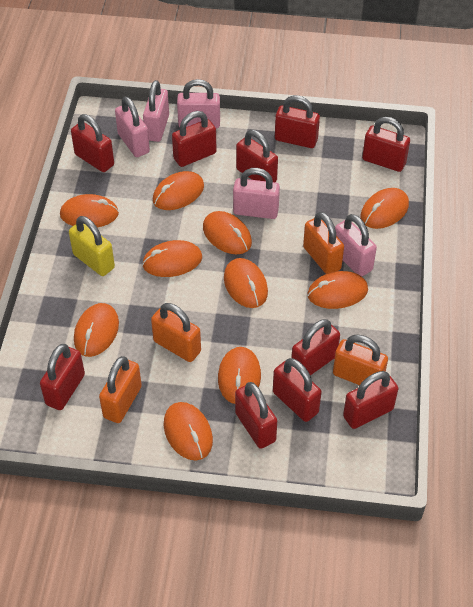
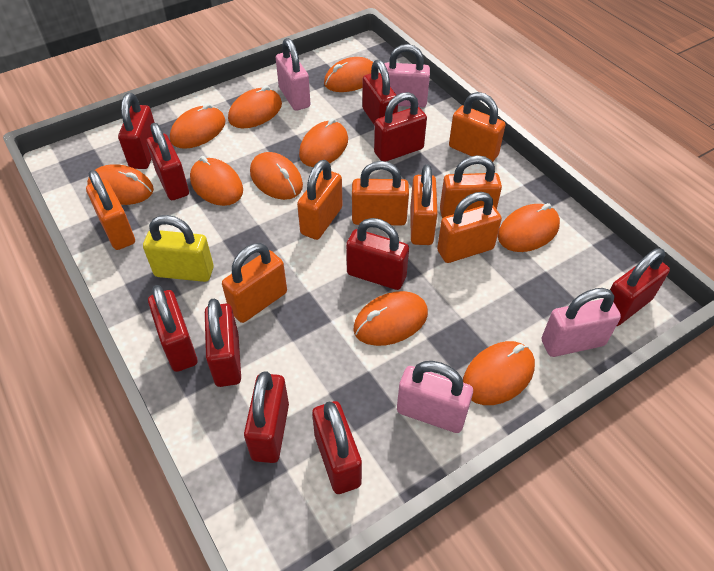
orange padlock: 4 -> 8
pink padlock: 5 -> 4

